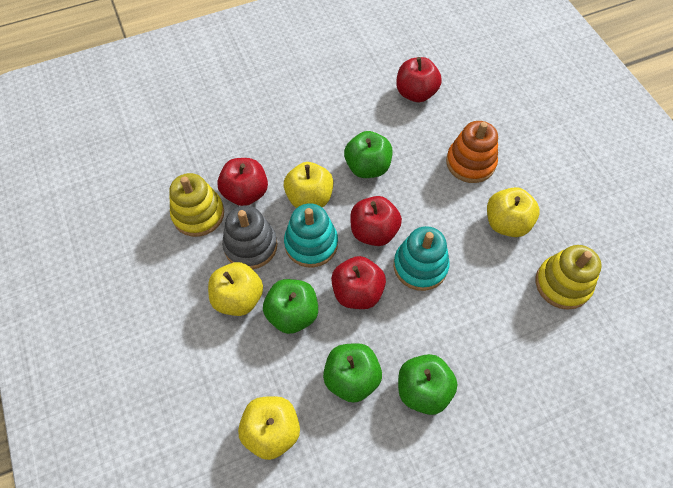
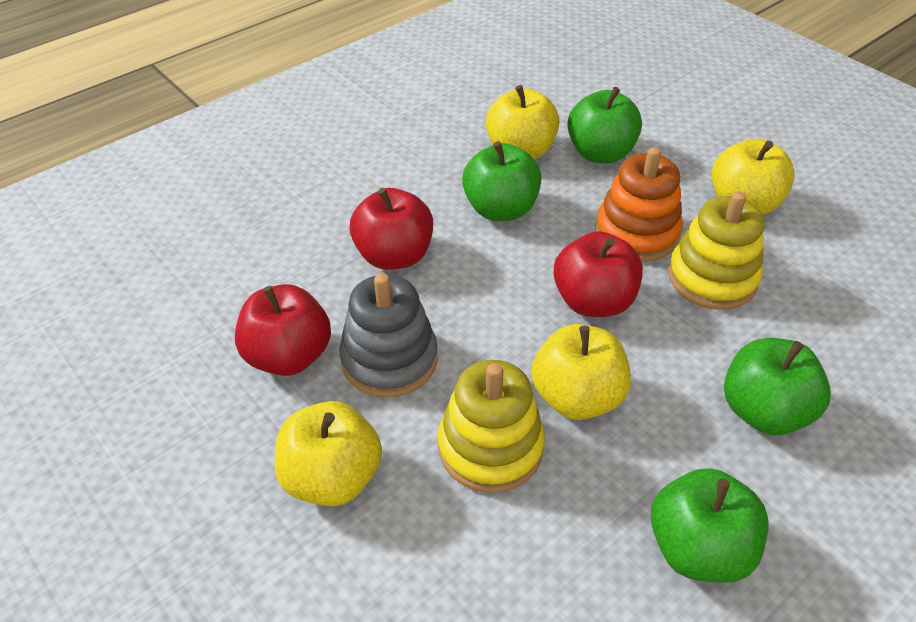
red apple: 4 -> 3
turquoise stacking toy: 2 -> 0

